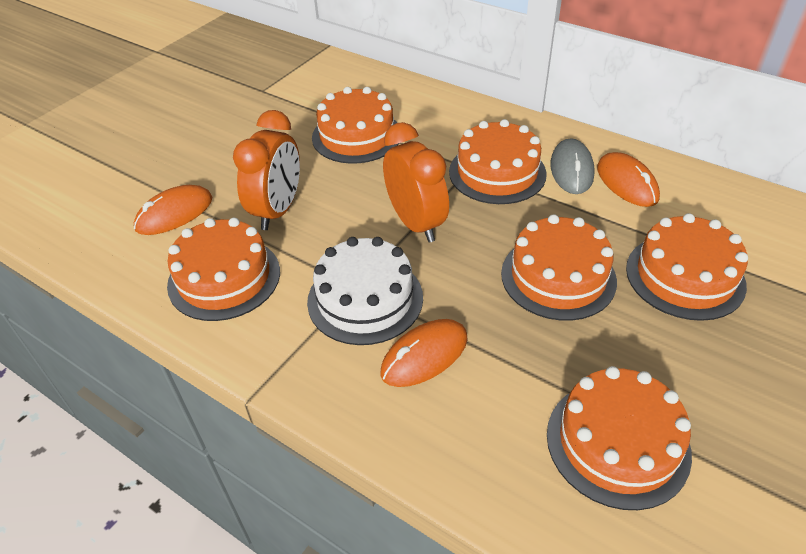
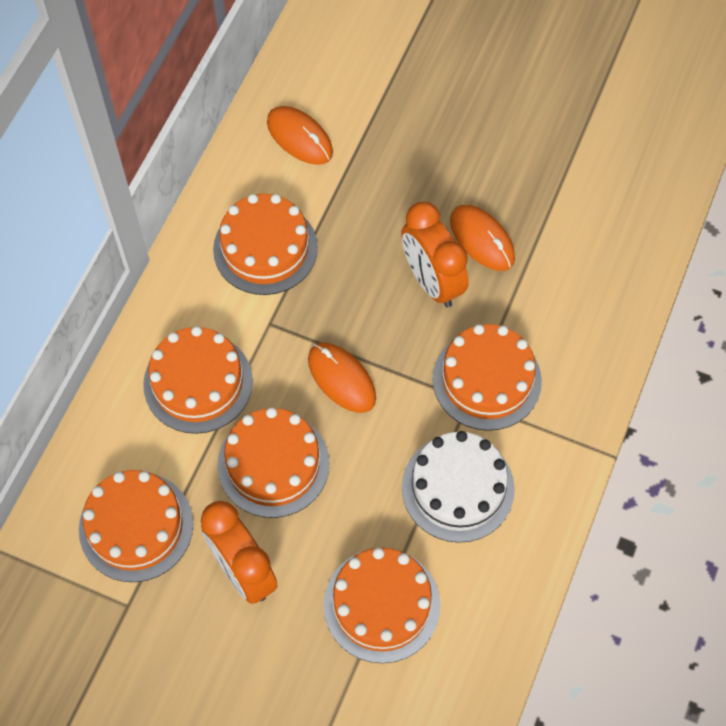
grey mouse: 1 -> 0

